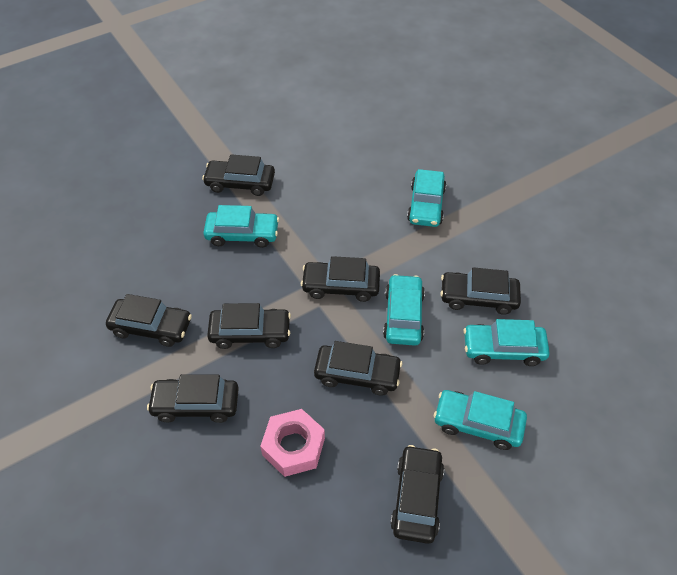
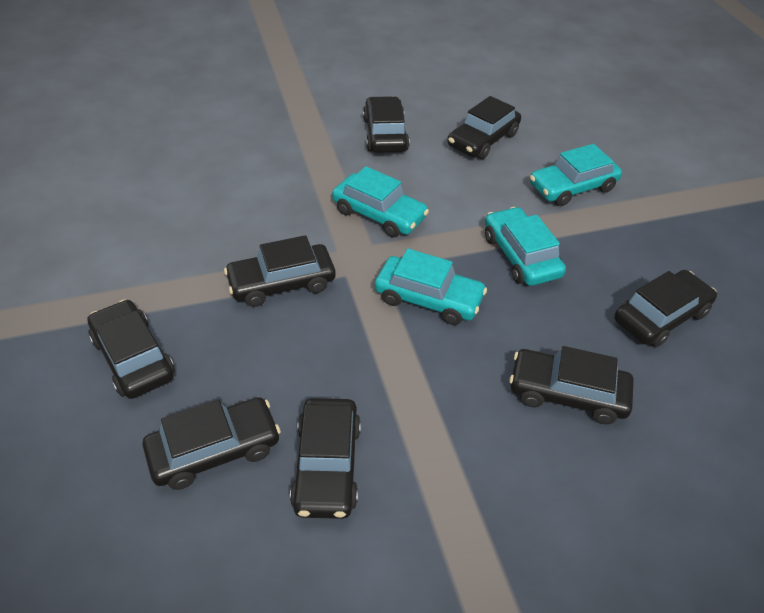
pink nut: 1 -> 0
turquoise car: 5 -> 4

